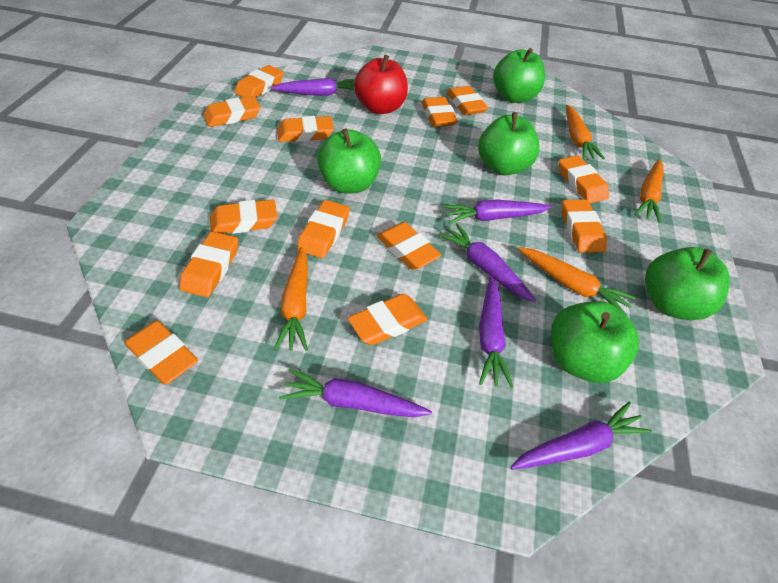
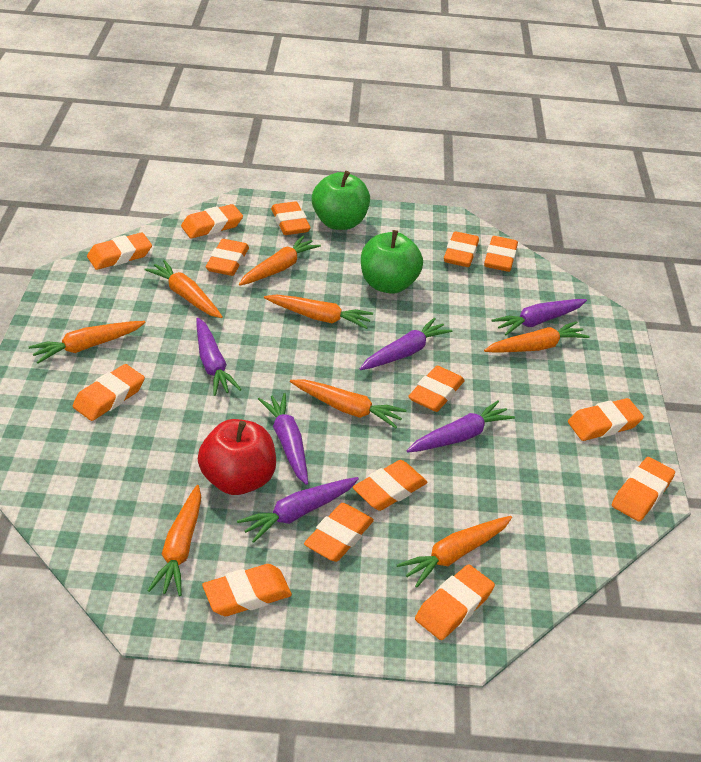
green apple: 5 -> 2
orange carrot: 4 -> 8
orange eraser: 13 -> 14

